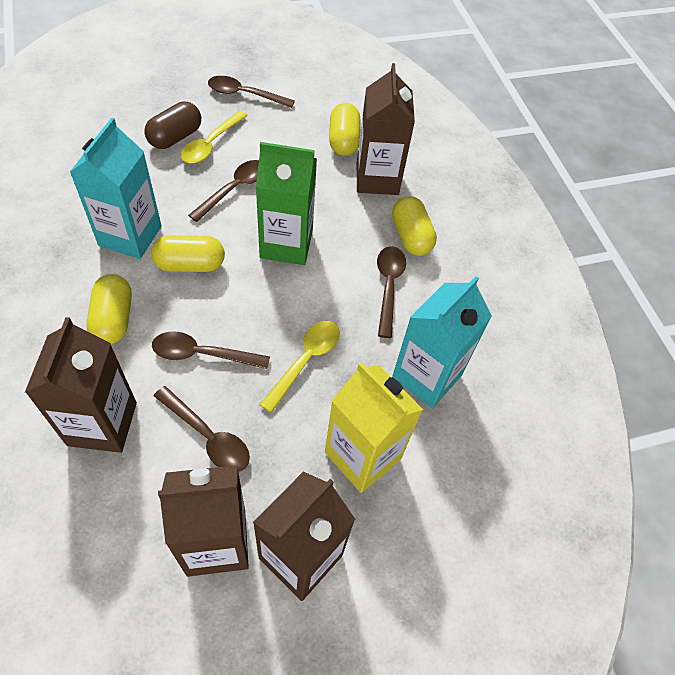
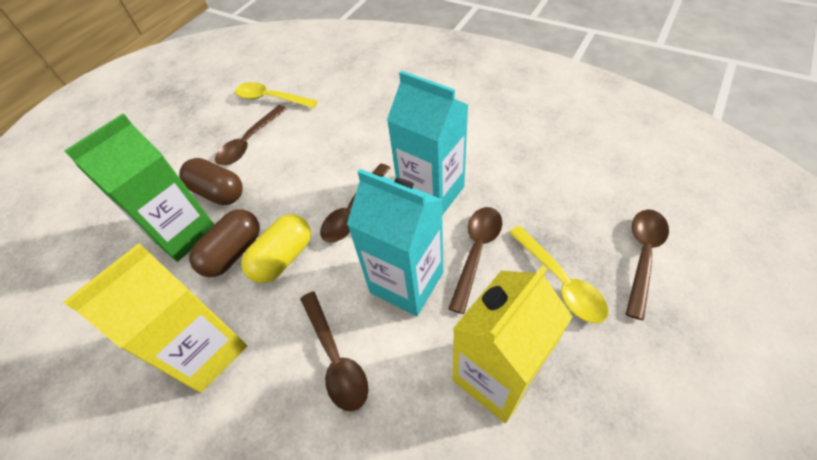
brown capsule: 1 -> 2
brown carton: 4 -> 0
yellow capsule: 4 -> 1
yellow carton: 1 -> 2

